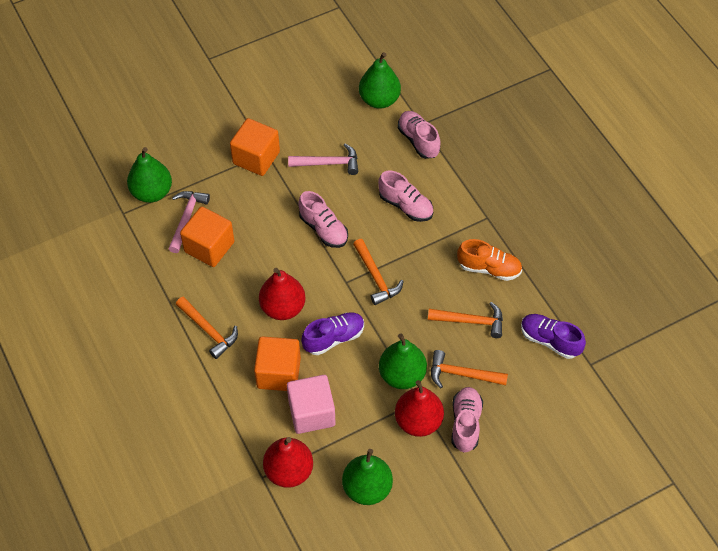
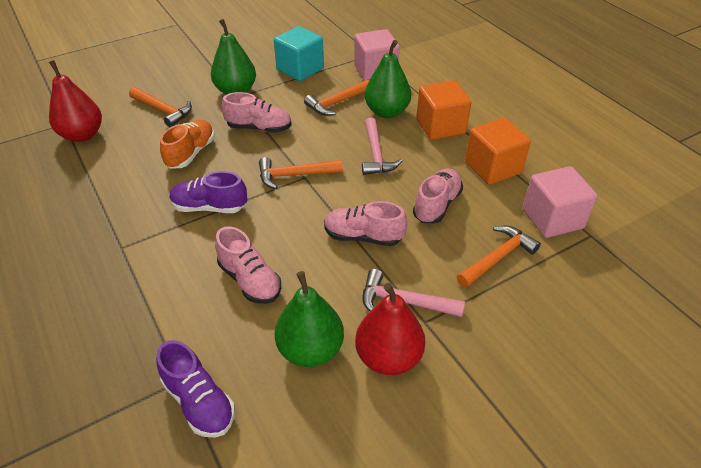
green pear: 4 -> 3
orange cube: 3 -> 2
pink cube: 1 -> 2
red pear: 3 -> 2
turquoise cube: 0 -> 1

